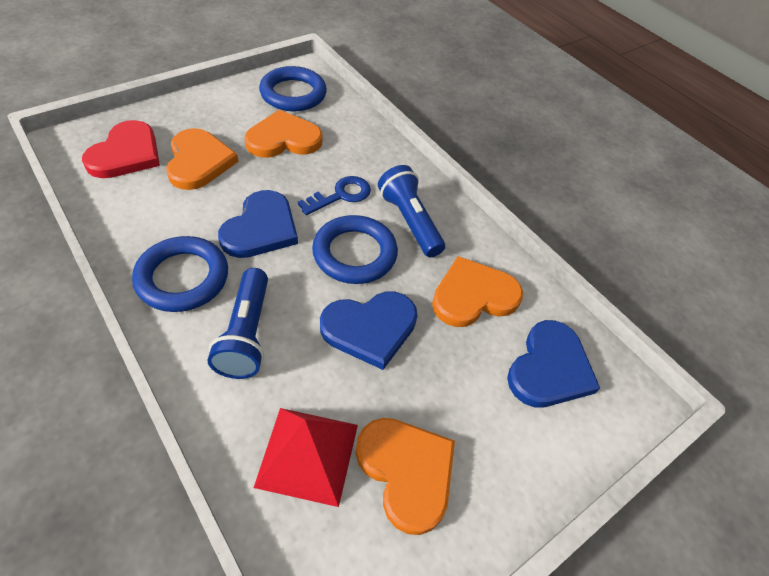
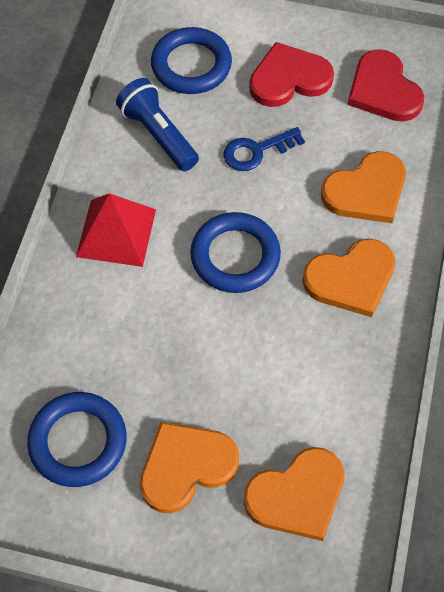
blue flashlight: 2 -> 1
blue heart: 3 -> 0
red heart: 1 -> 2

